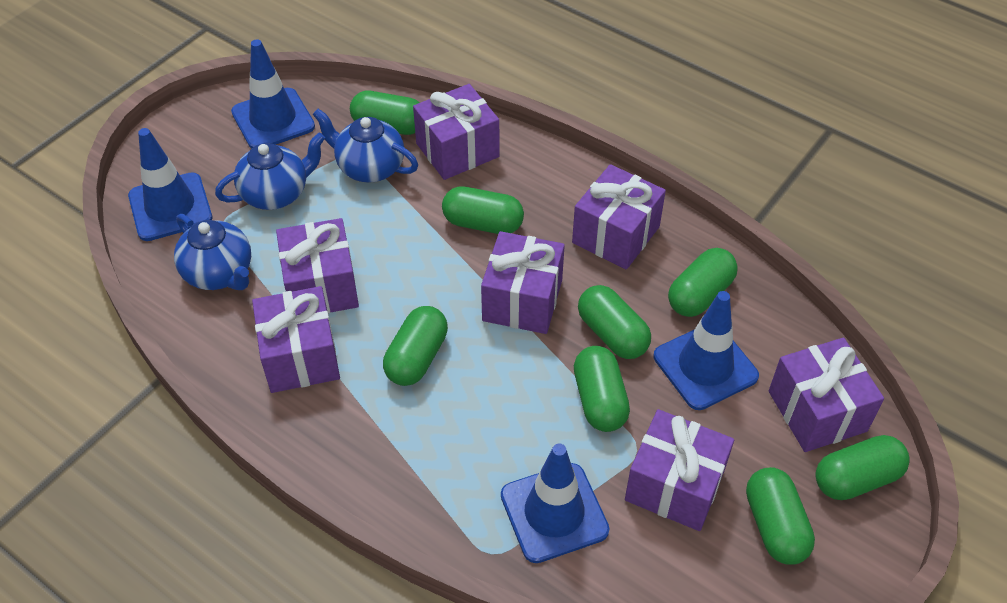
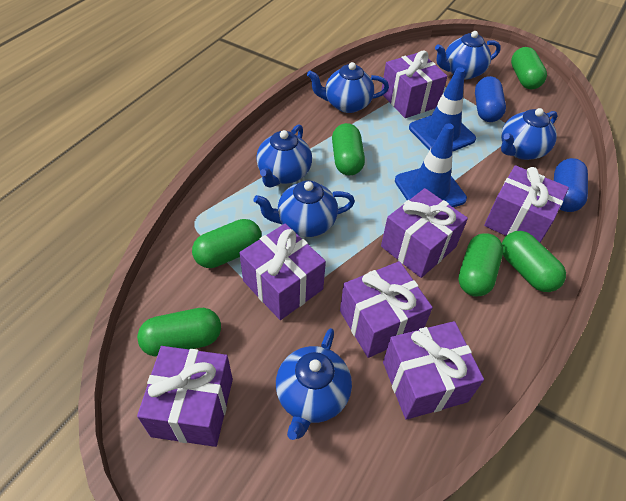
blue capsule: 0 -> 2
blue teapot: 3 -> 6
blue traffic cone: 4 -> 2
green capsule: 8 -> 6

